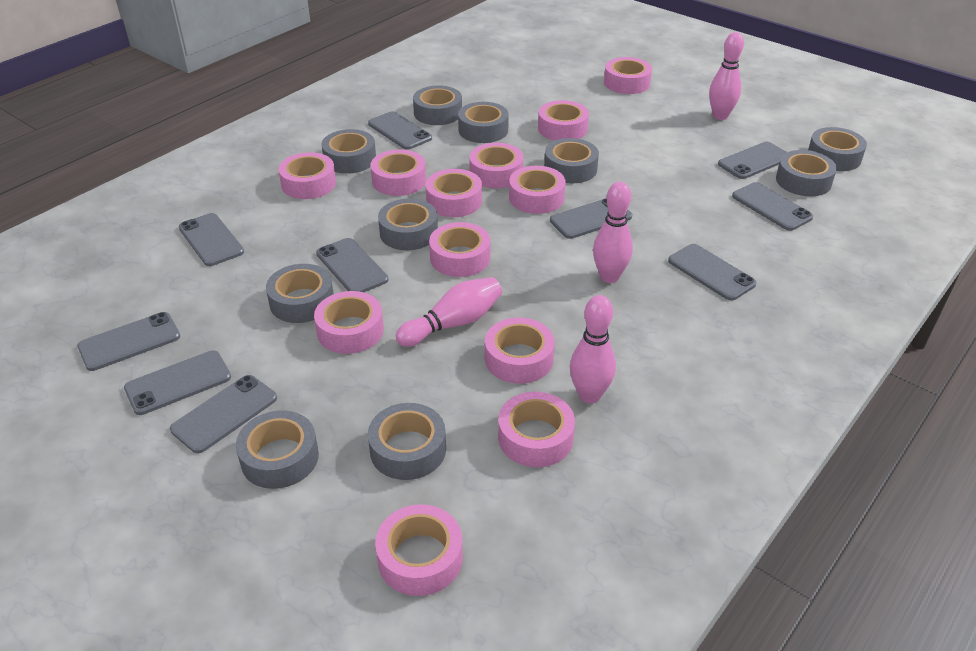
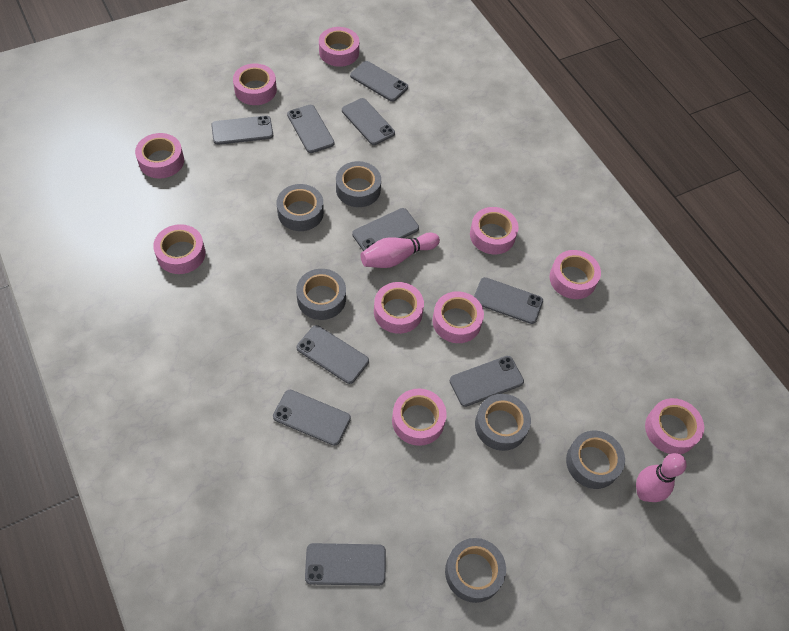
grey tape: 10 -> 6
pink bowling pin: 4 -> 2
pink tape: 12 -> 10

